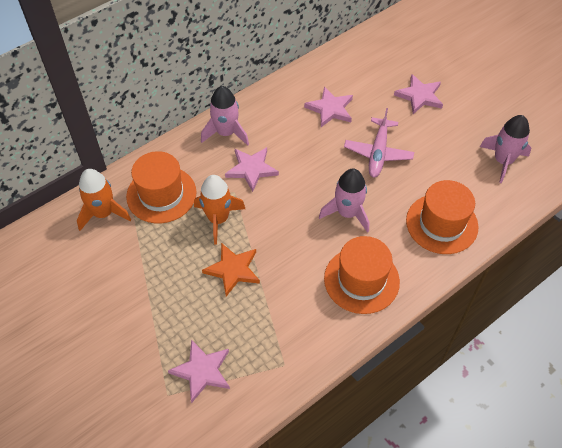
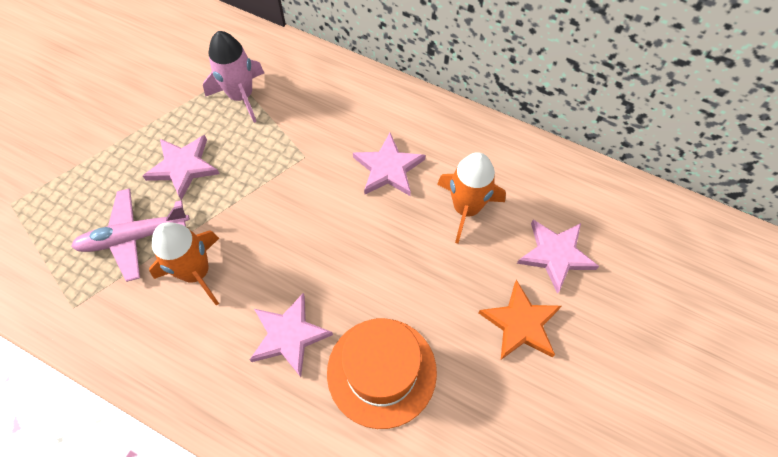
orange hat: 3 -> 1
pink rocket: 3 -> 1

